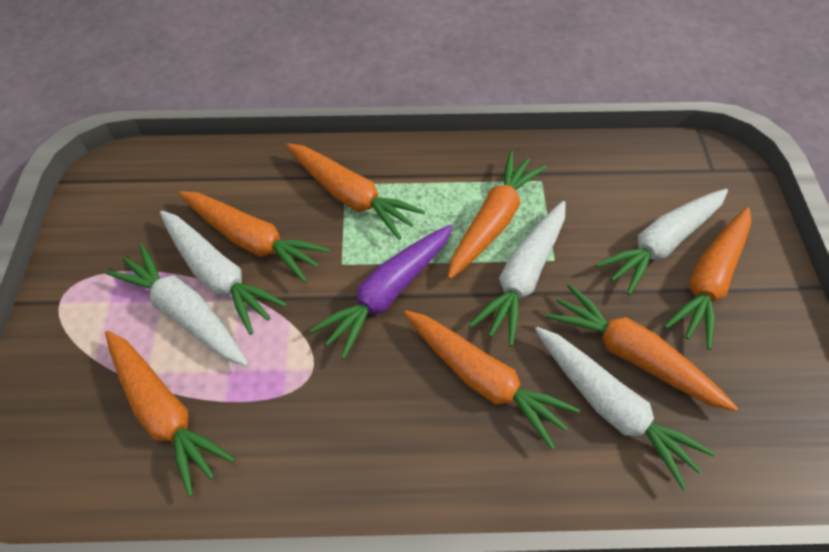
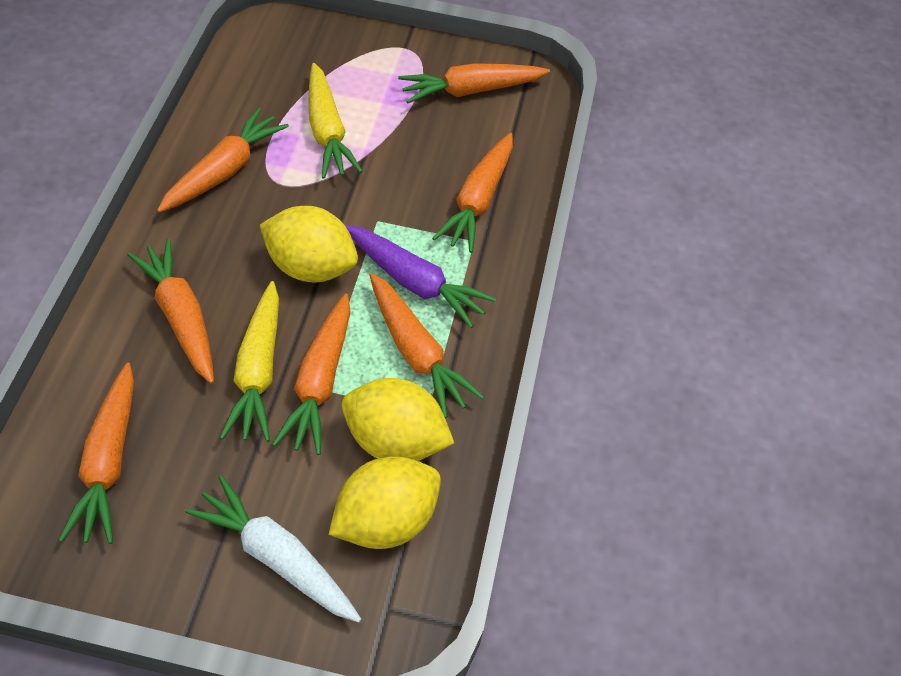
white carrot: 5 -> 1
yellow carrot: 0 -> 2
yellow lemon: 0 -> 3

